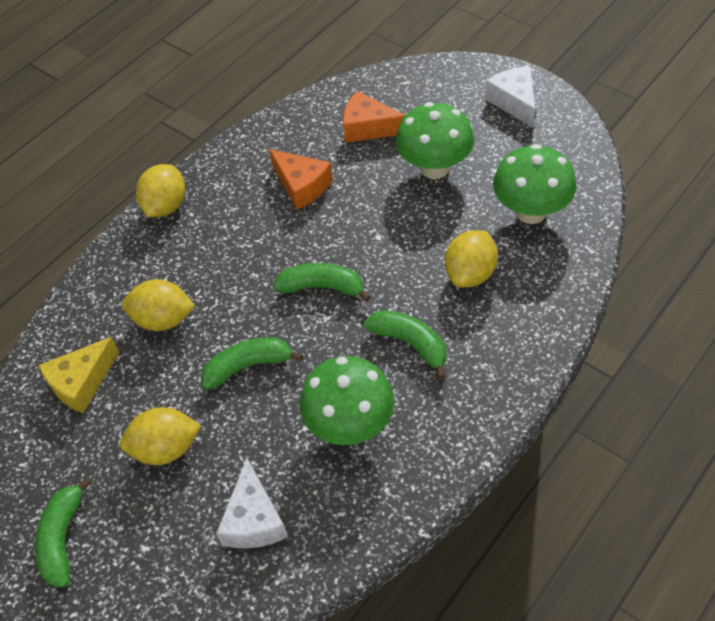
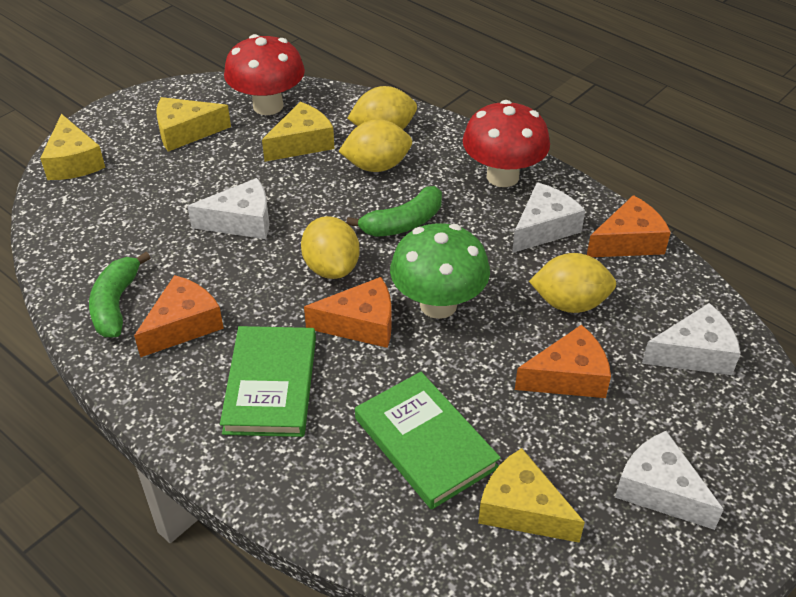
green banana: 4 -> 2
green book: 0 -> 2
green mushroom: 3 -> 1
orange cheese: 2 -> 4
red mushroom: 0 -> 2
white cheese: 2 -> 4
yellow cheese: 1 -> 4

